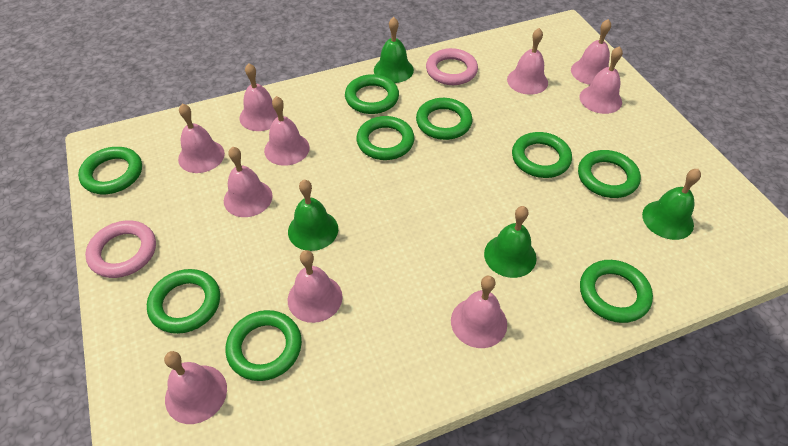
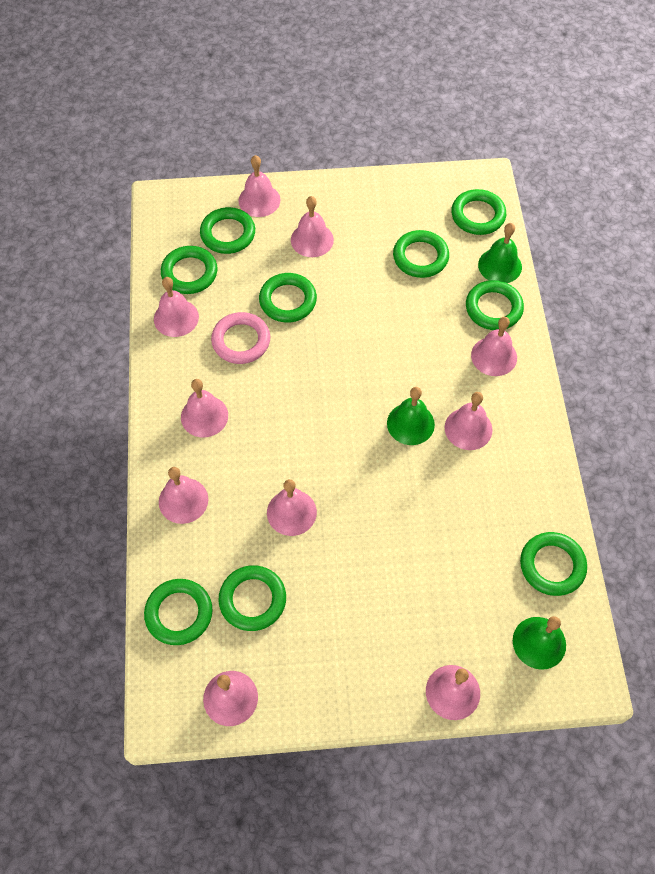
green bell: 4 -> 3
pink ring: 2 -> 1

